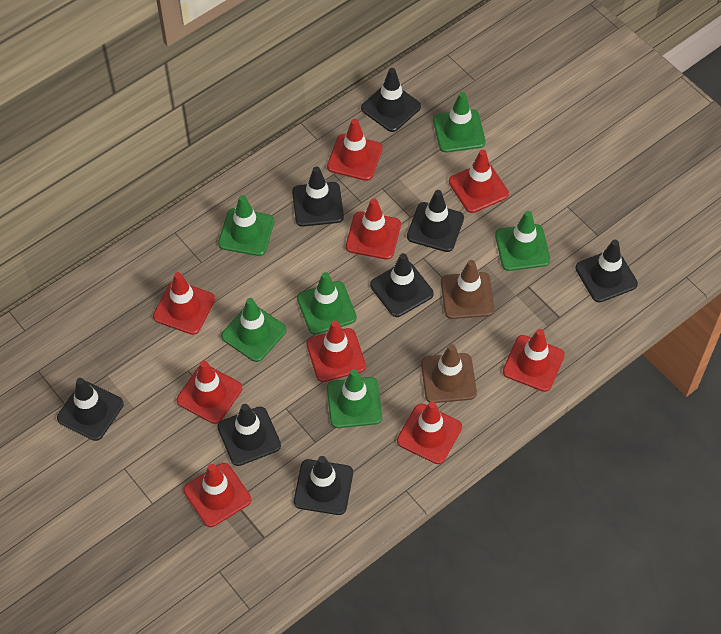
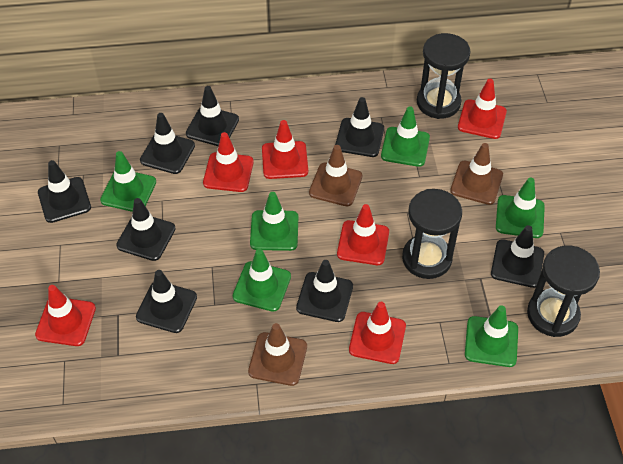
black hourglass: 0 -> 3
brown traffic cone: 2 -> 3
red traffic cone: 9 -> 6

